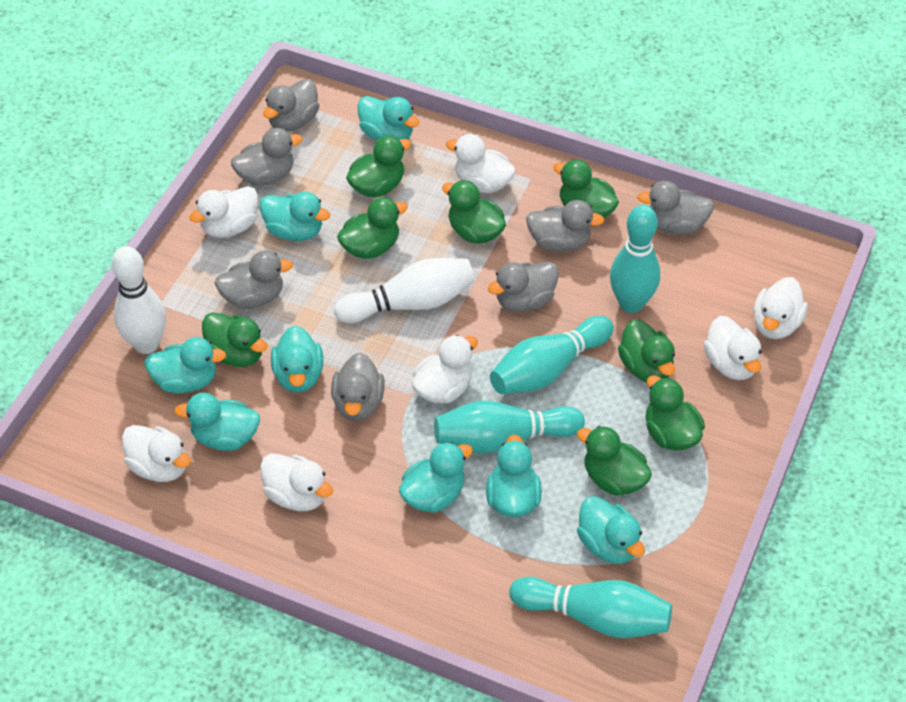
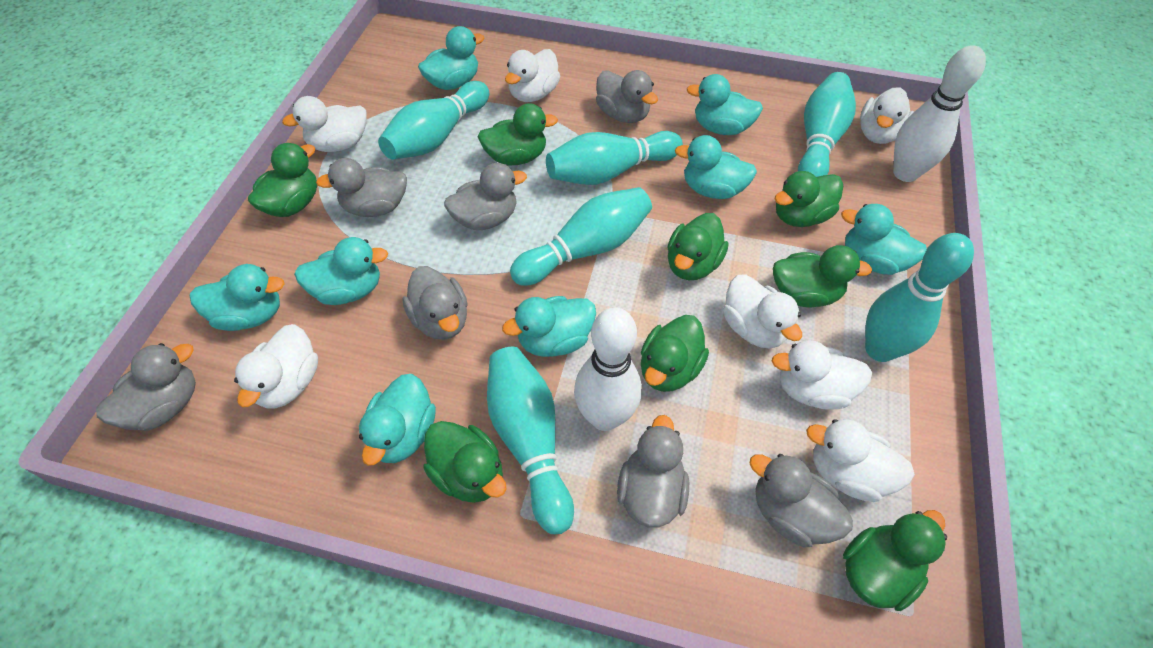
turquoise bowling pin: 4 -> 6

